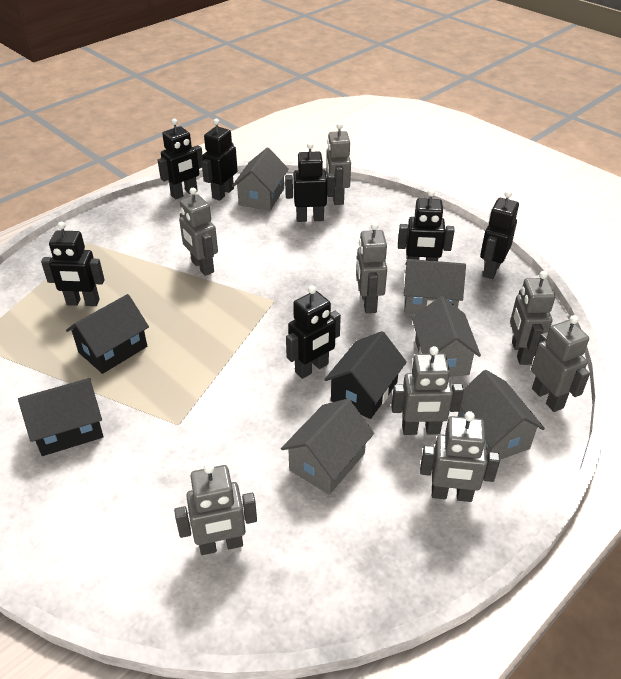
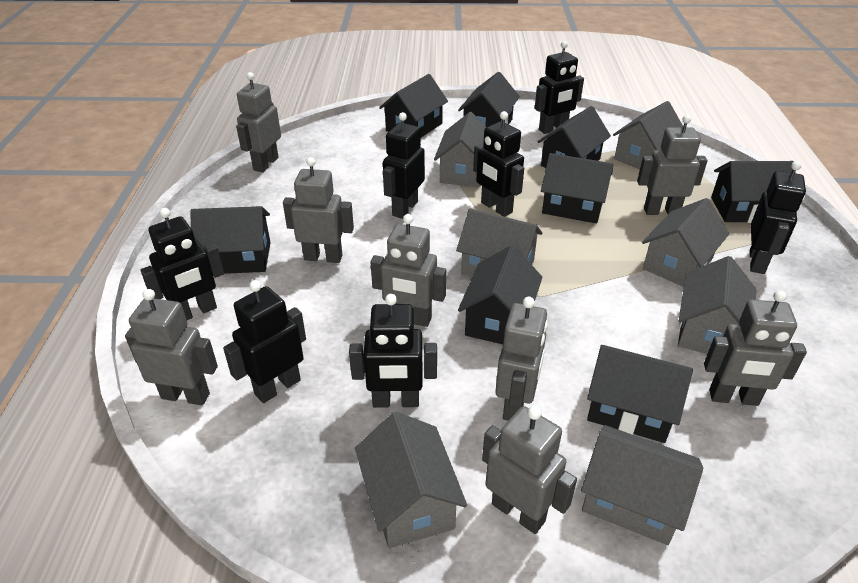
black house: 3 -> 8
grey house: 5 -> 7

